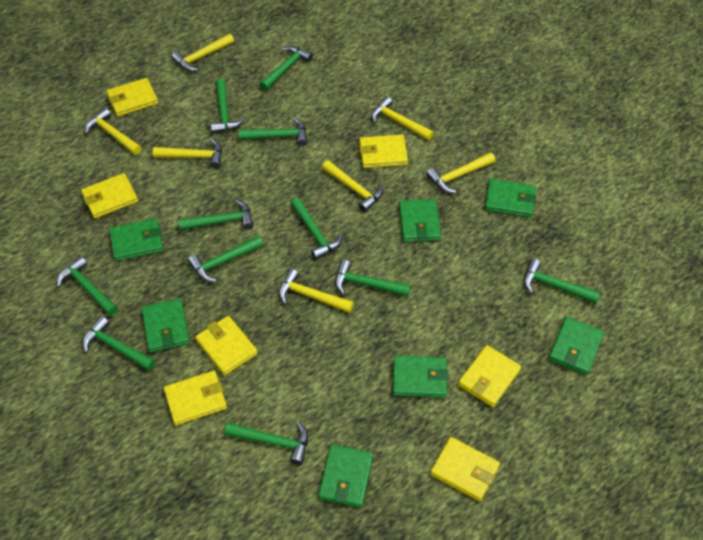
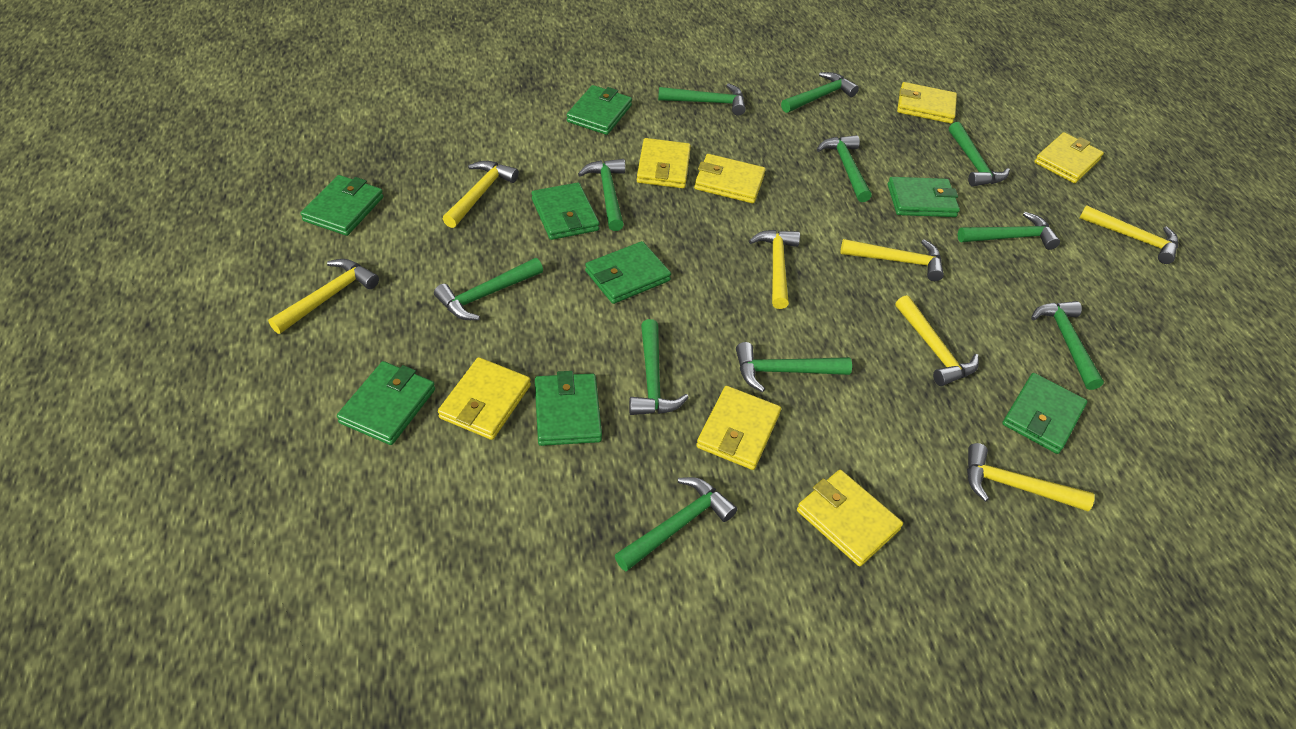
green wallet: 7 -> 8

